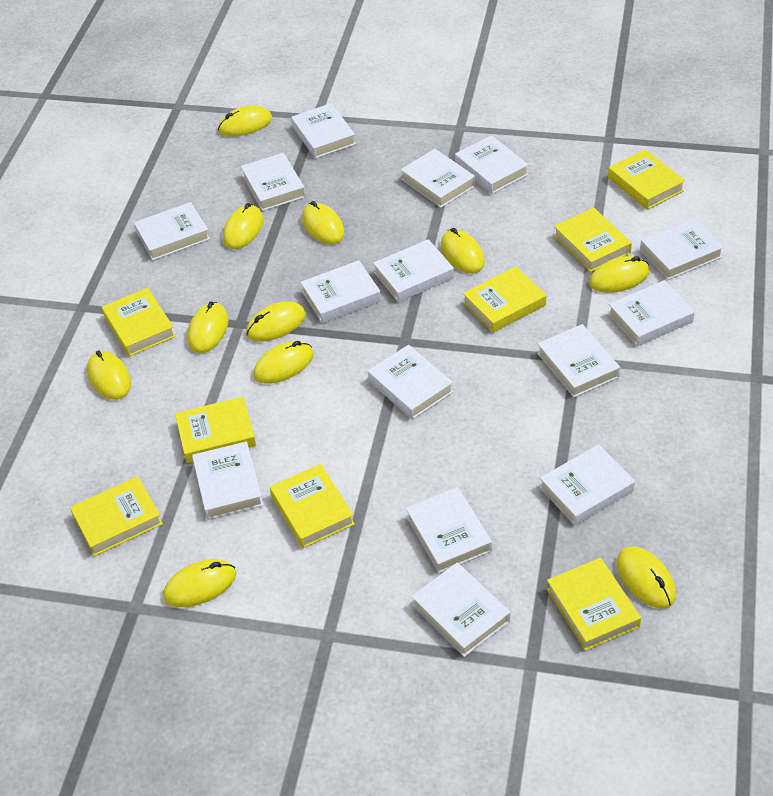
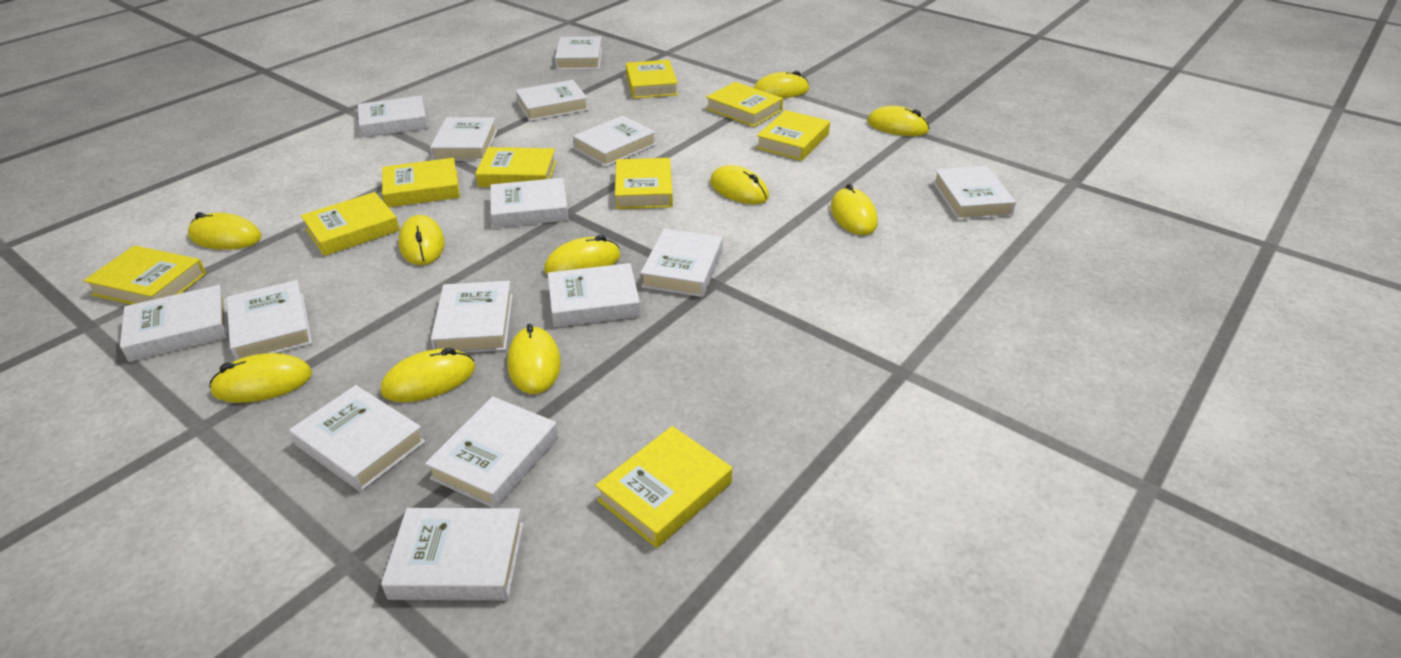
yellow book: 8 -> 9
yellow mouse: 11 -> 10

